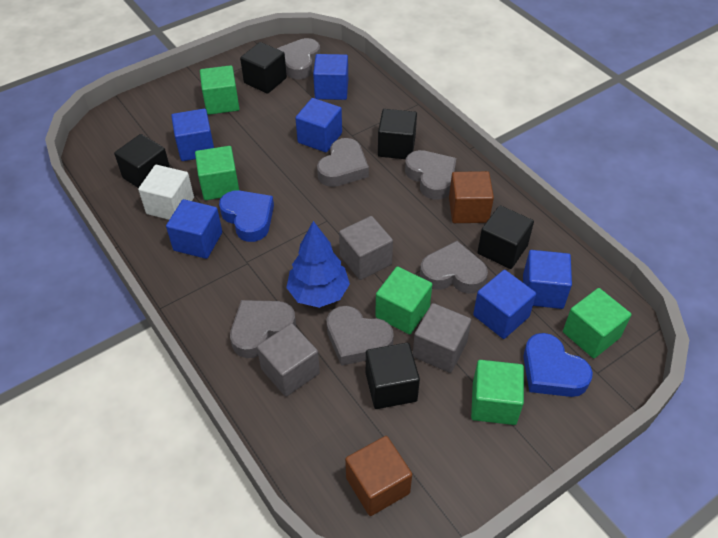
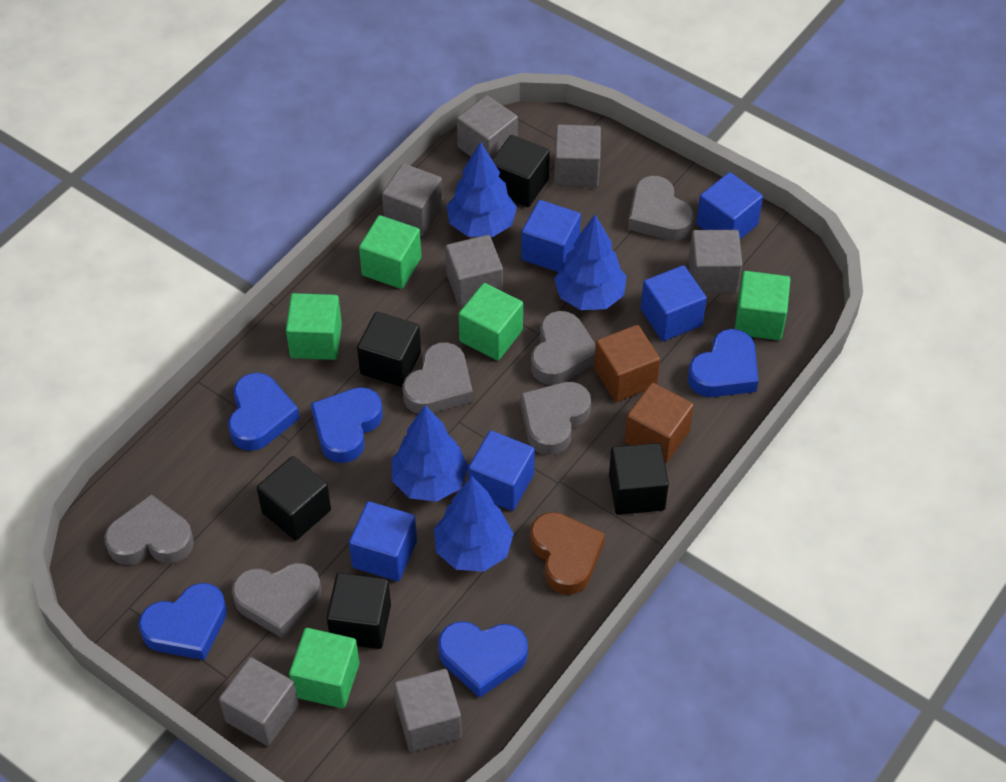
blue cube: 6 -> 5
blue heart: 2 -> 5
blue tree: 1 -> 4
brown heart: 0 -> 1
grey cube: 3 -> 7
white cube: 1 -> 0

